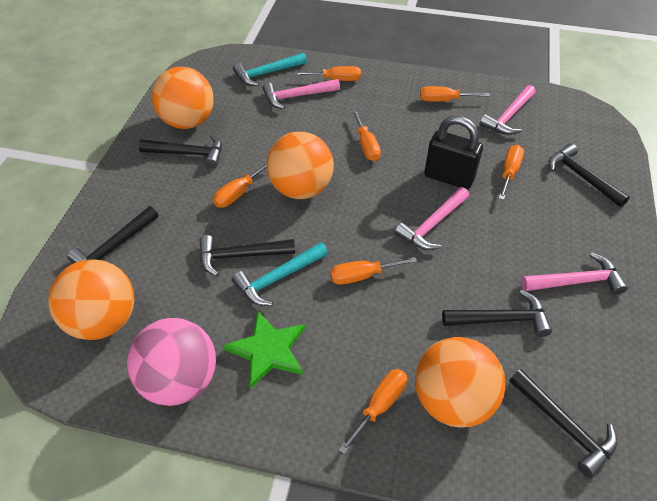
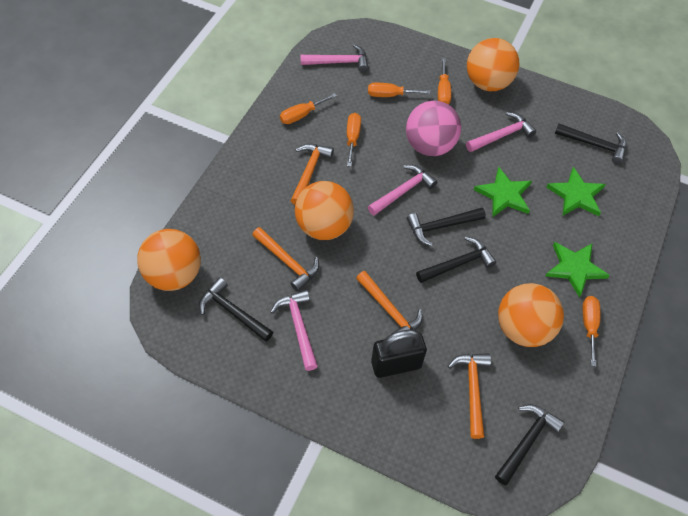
black hammer: 6 -> 5
green star: 1 -> 3
orange hammer: 0 -> 4
orange screwdriver: 7 -> 5
turquoise hammer: 2 -> 0

